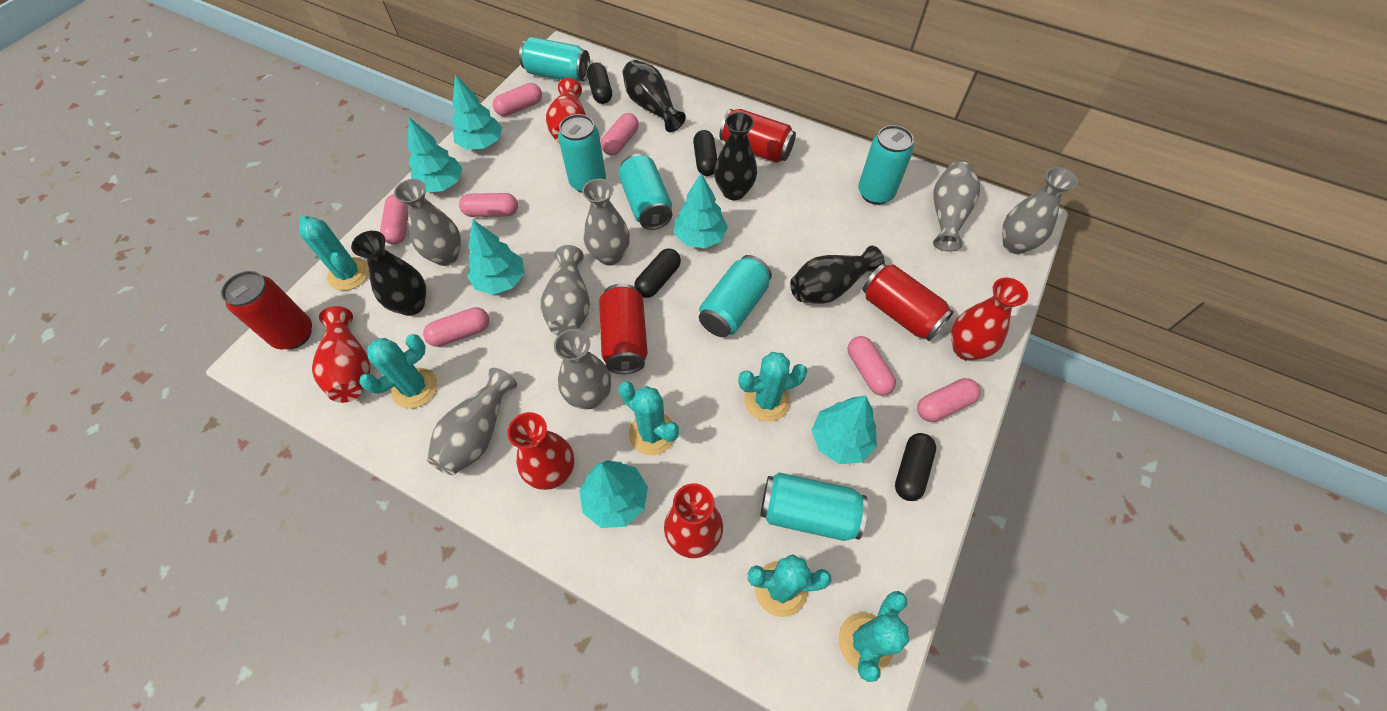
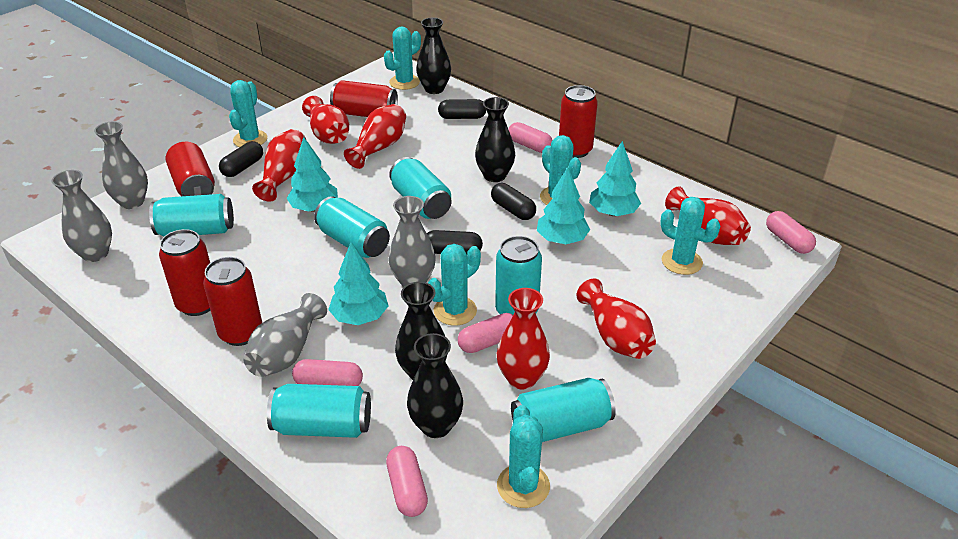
grey vase: 7 -> 4
pink capsule: 7 -> 5
red can: 4 -> 5
red vase: 5 -> 6
turquoise tree: 6 -> 4

